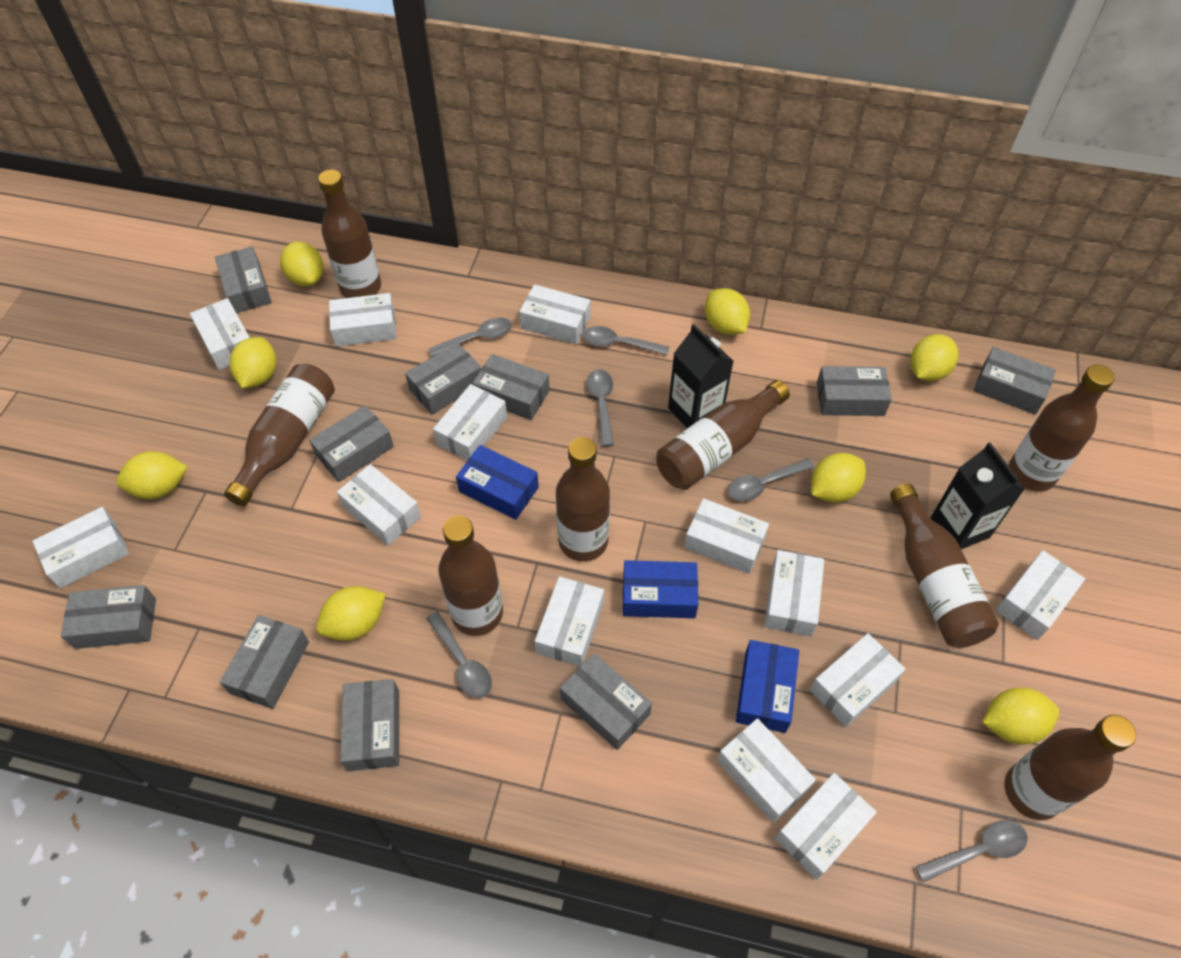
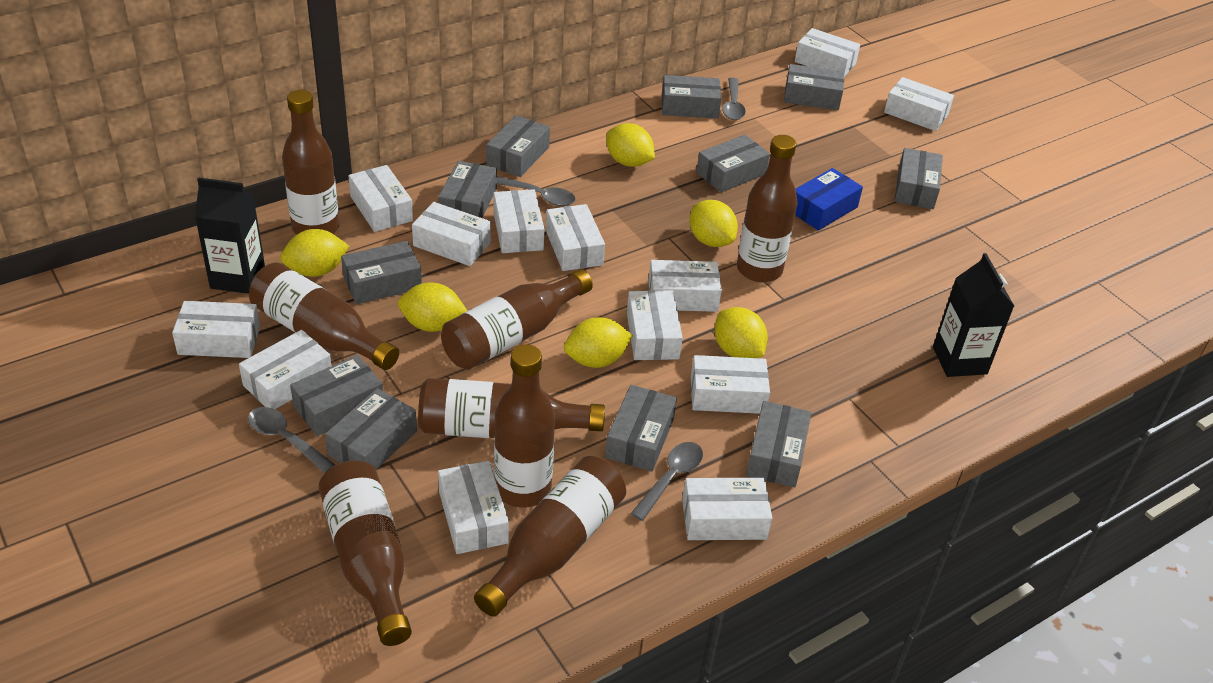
blue box: 3 -> 1
grey box: 10 -> 11
grey spoon: 6 -> 4
yellow lemon: 8 -> 6

